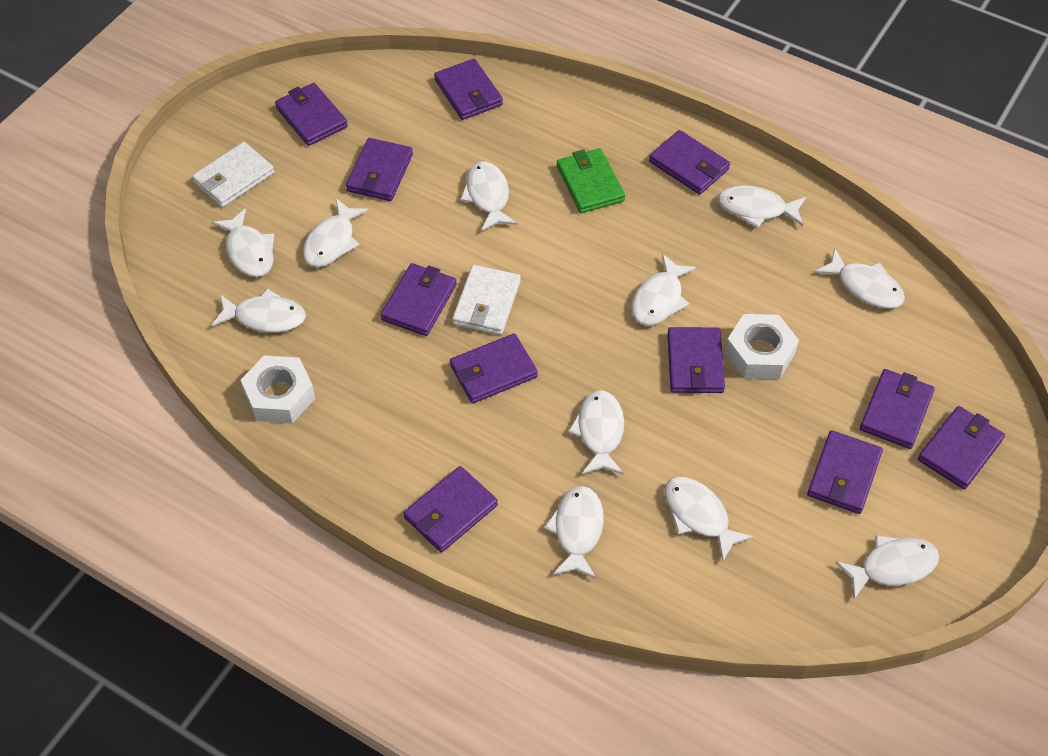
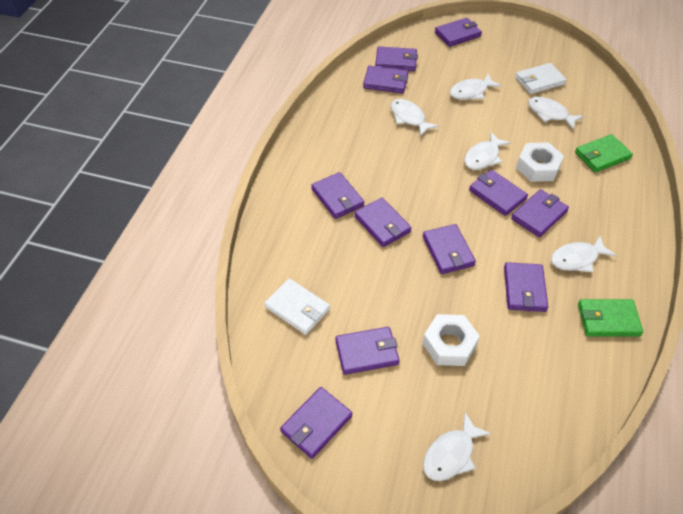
green wallet: 1 -> 2
white fish: 11 -> 6

